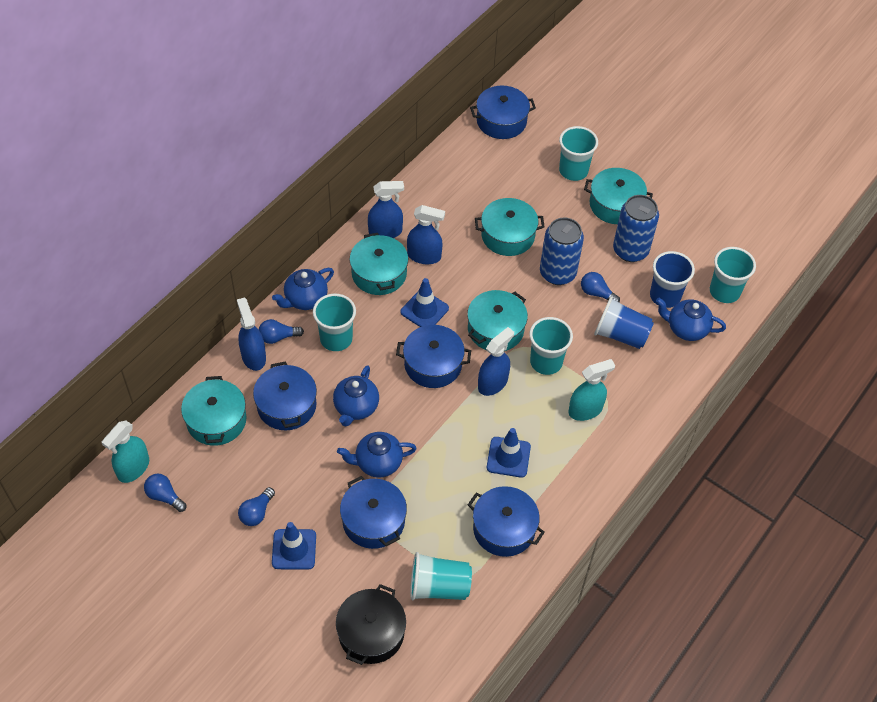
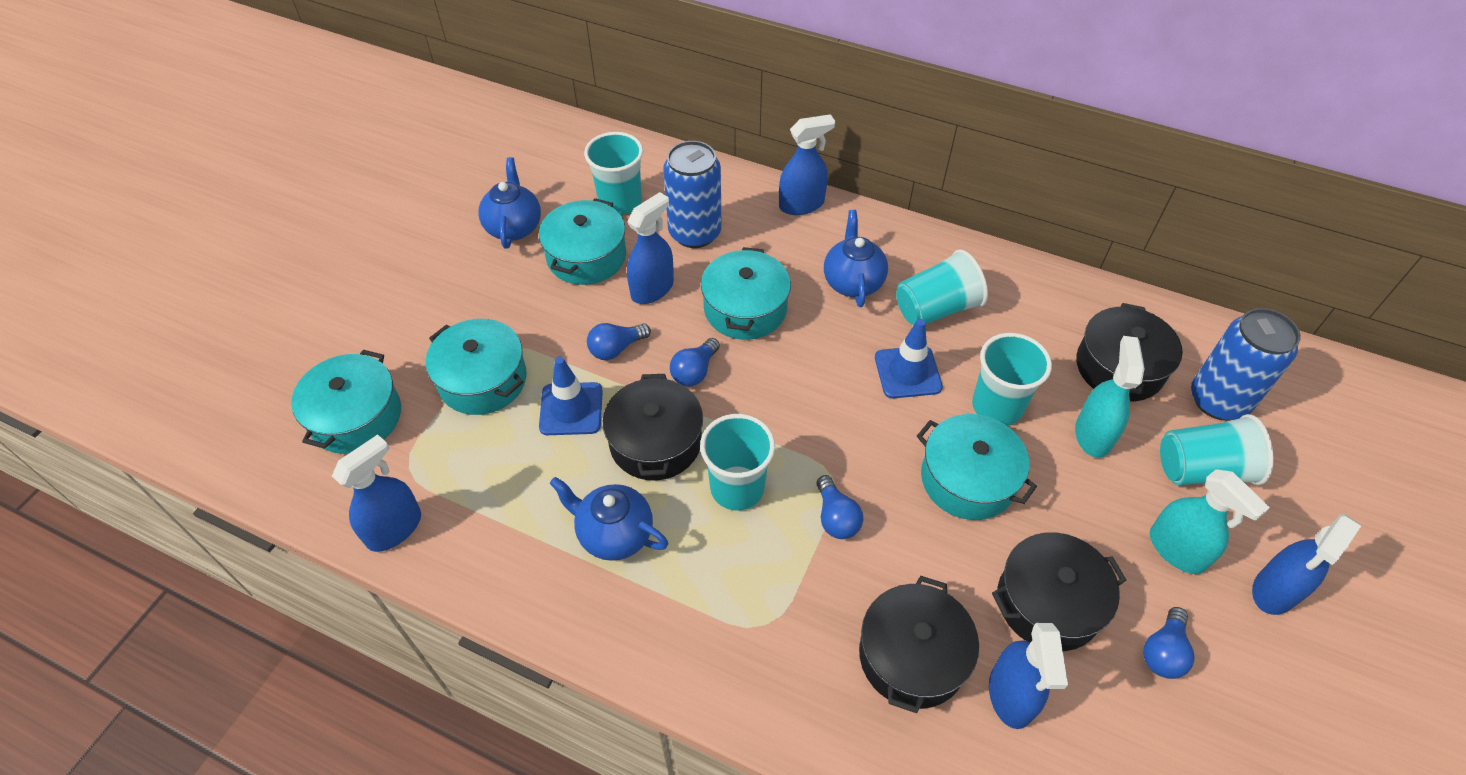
black pot: 1 -> 4
blue cup: 2 -> 0
blue pot: 5 -> 0
blue spray bottle: 4 -> 5
blue teapot: 4 -> 3
blue traffic cone: 3 -> 2

